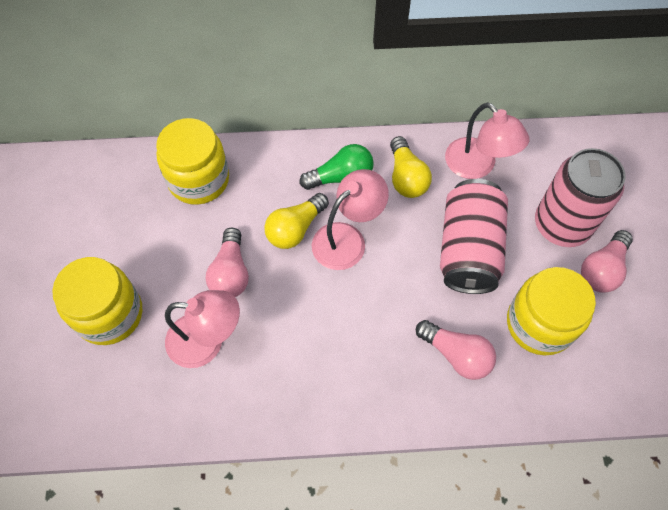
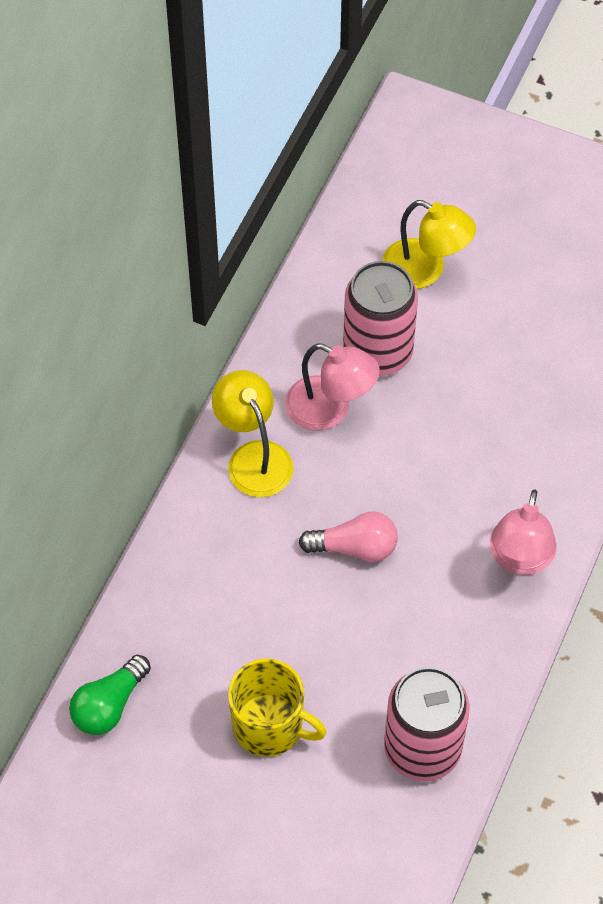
pink lamp: 3 -> 2
pink light bulb: 3 -> 1
yellow jar: 3 -> 0
yellow lamp: 0 -> 2
yellow light bulb: 2 -> 0
yellow mug: 0 -> 1

